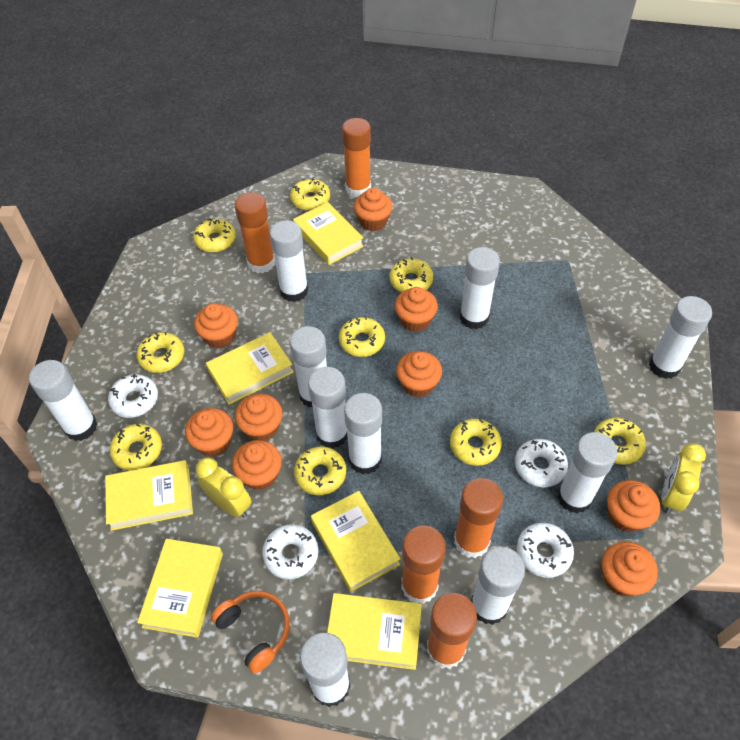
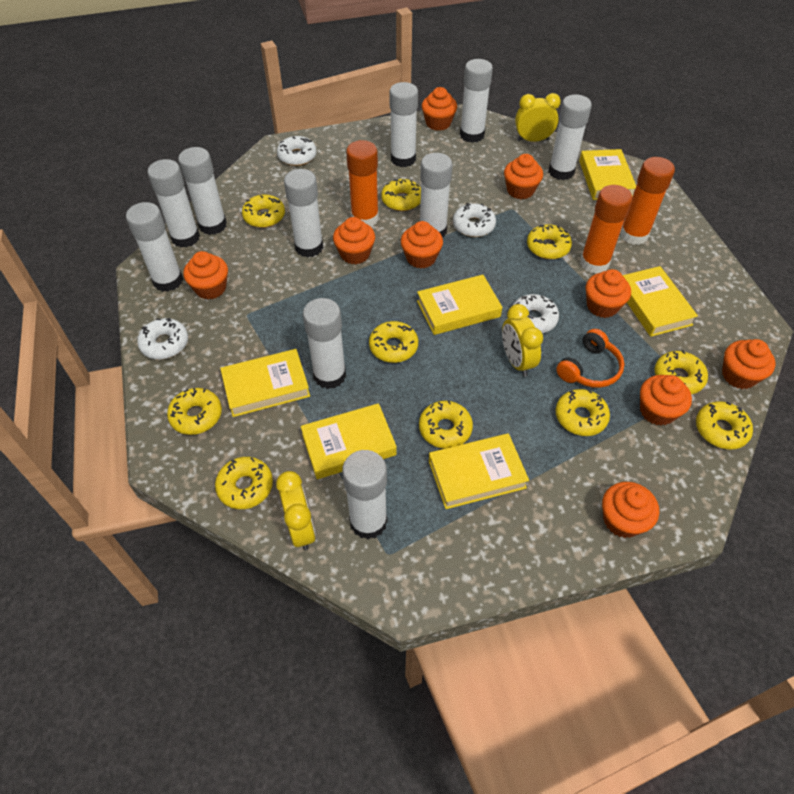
orange glue stick: 5 -> 3
yellow clock: 2 -> 3
yellow donut: 9 -> 10

